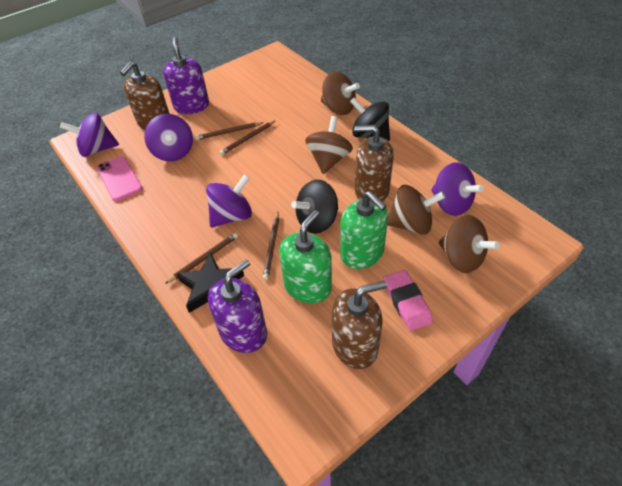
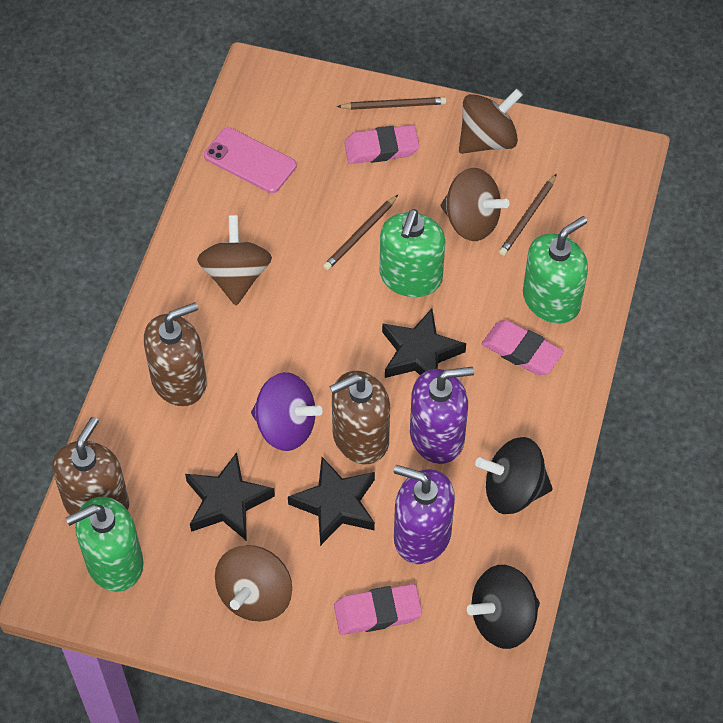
black star: 1 -> 3
brown pencil: 4 -> 3
green soap dispenser: 2 -> 3
pink eraser: 1 -> 3
purple spinning top: 4 -> 1

